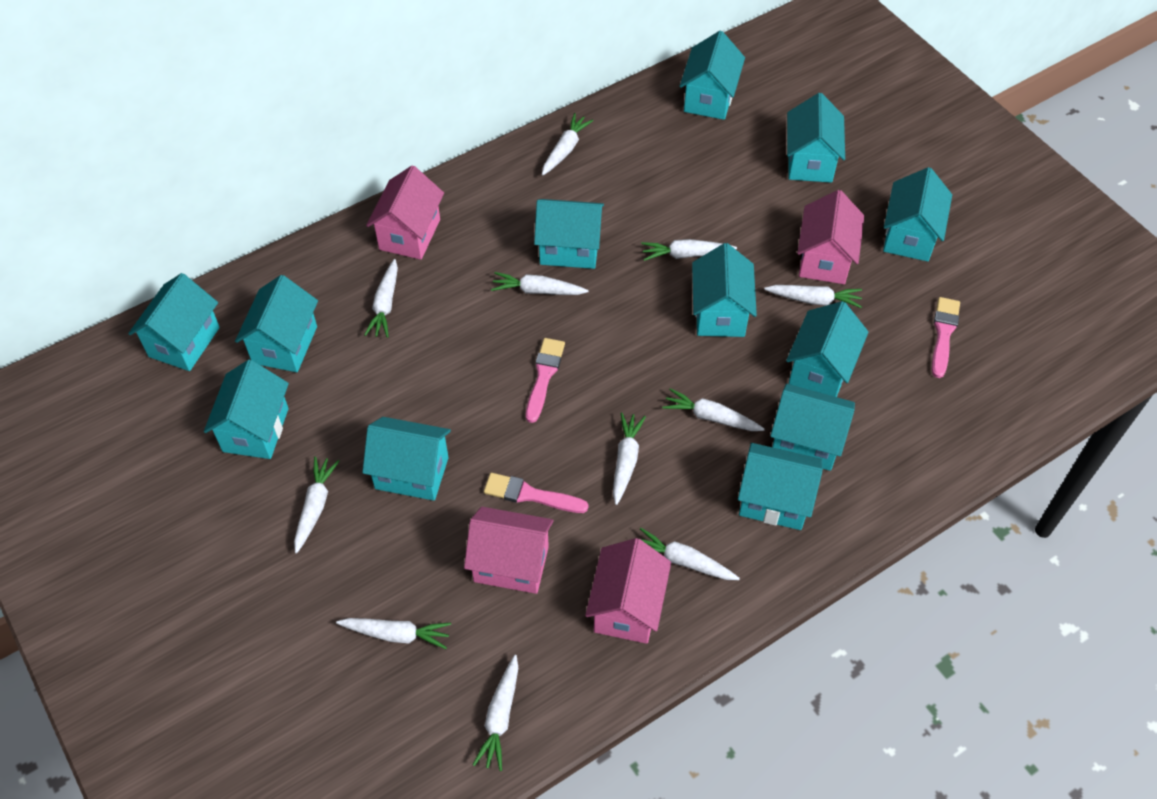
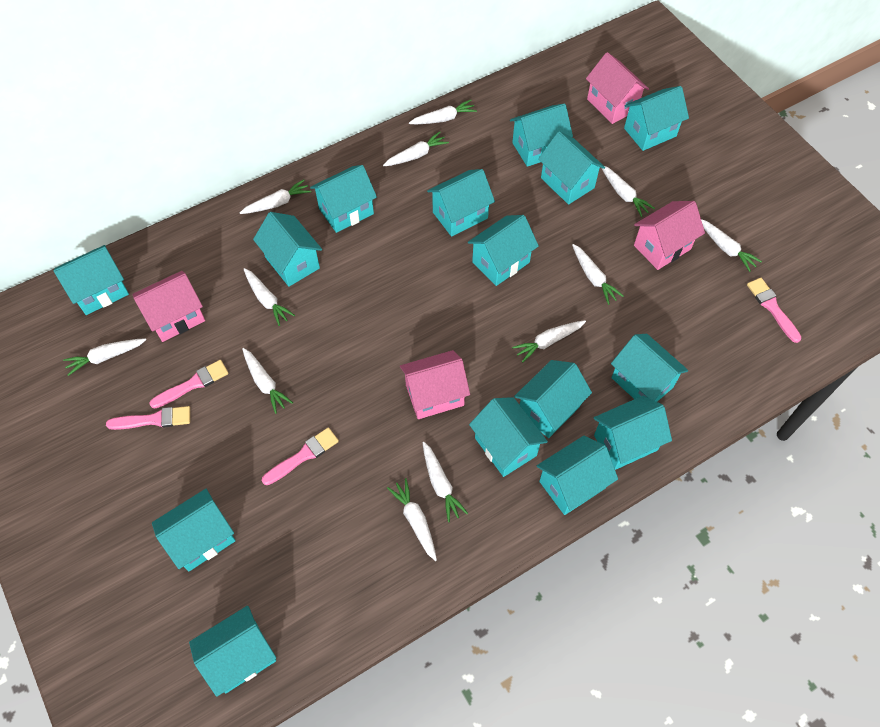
pink brush: 3 -> 4
turquoise house: 12 -> 15
white carrot: 11 -> 12

